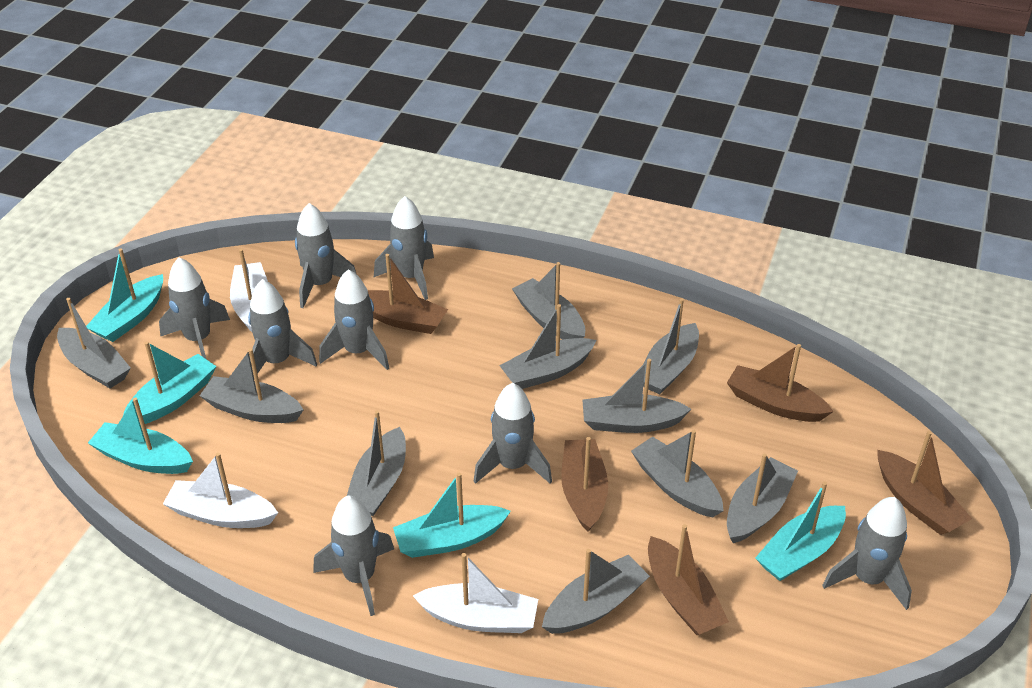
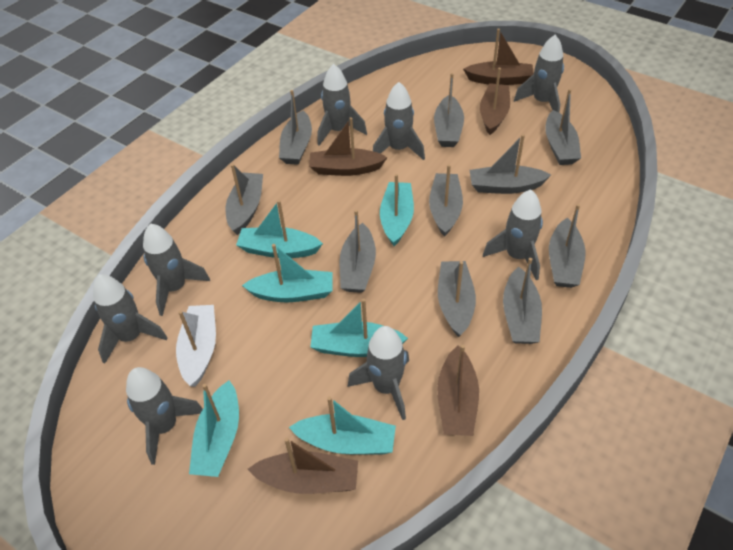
turquoise boat: 5 -> 6
white boat: 3 -> 1

